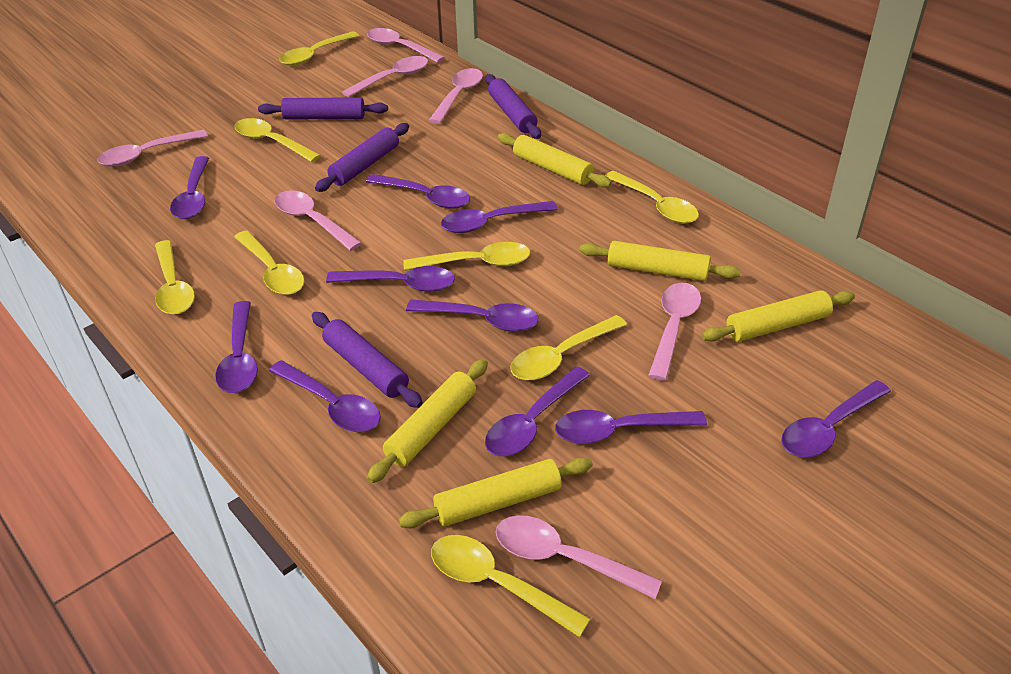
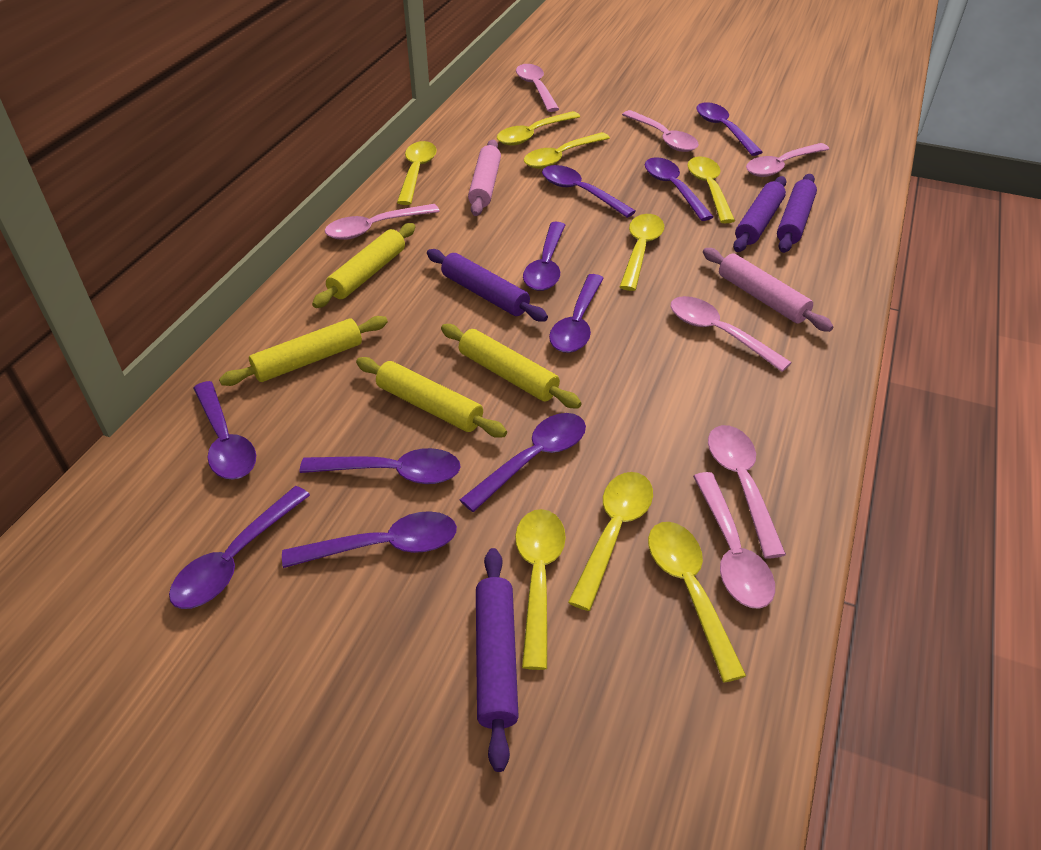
pink rolling pin: 0 -> 2
yellow rolling pin: 5 -> 4

